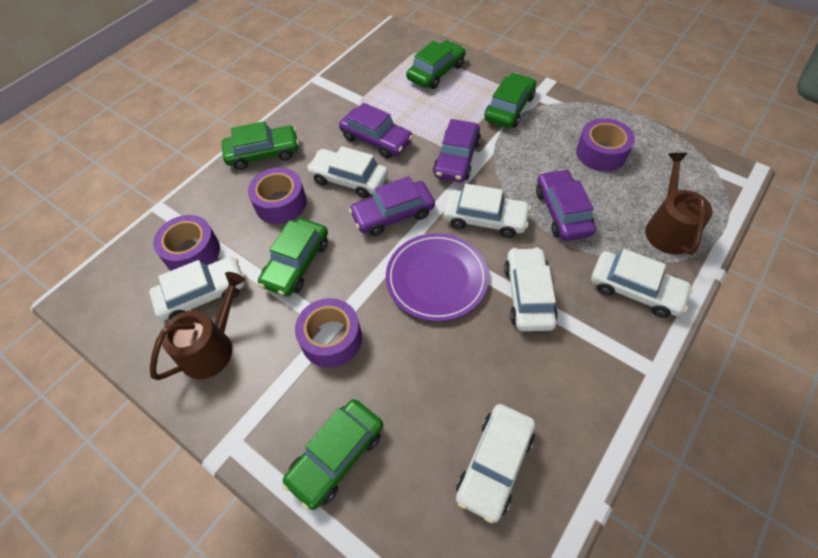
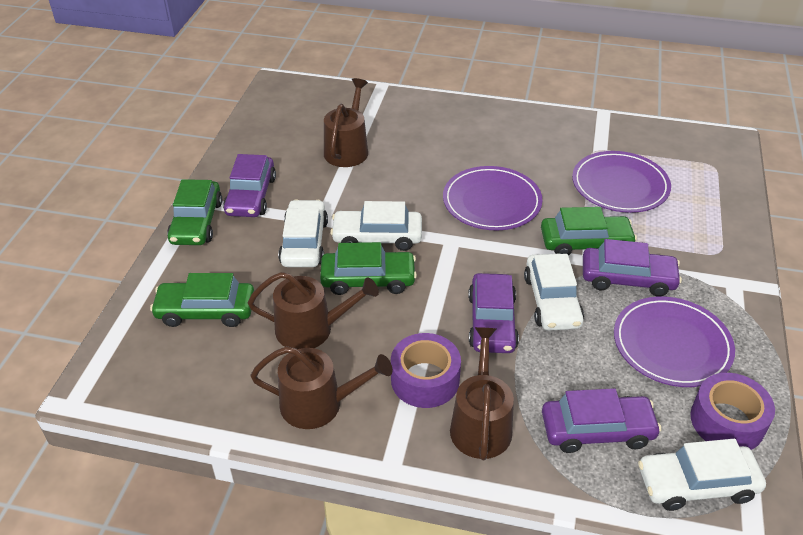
brown watering can: 2 -> 4
green car: 5 -> 4
purple plate: 1 -> 3
purple tape: 4 -> 2
white car: 6 -> 4

